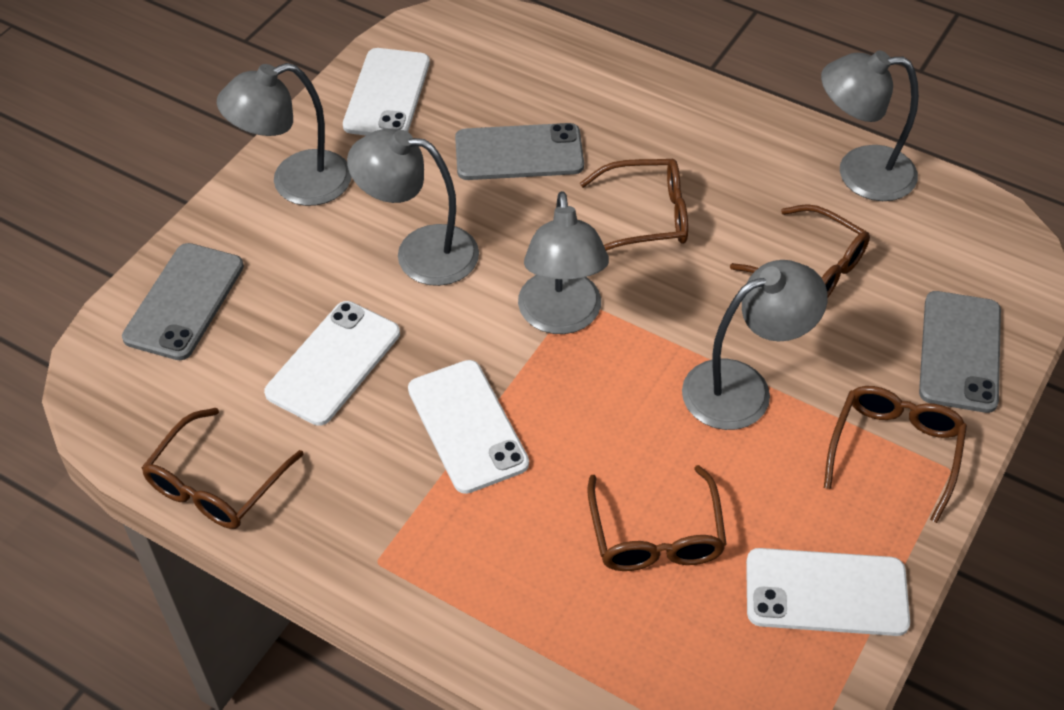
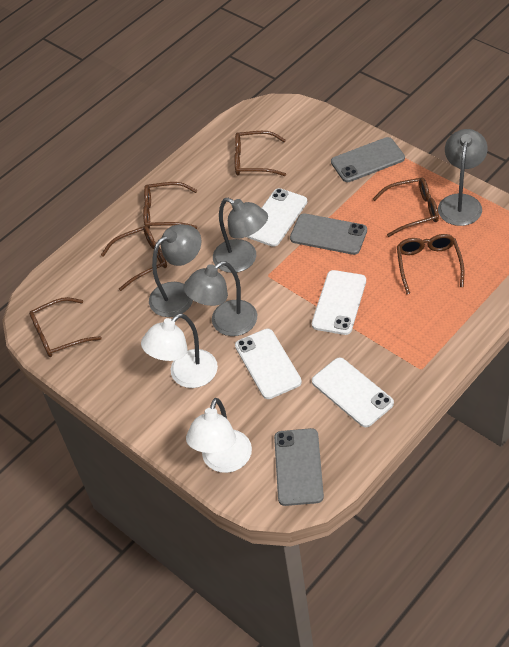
brown glasses: 5 -> 6
grey lamp: 5 -> 4
white lamp: 0 -> 2

